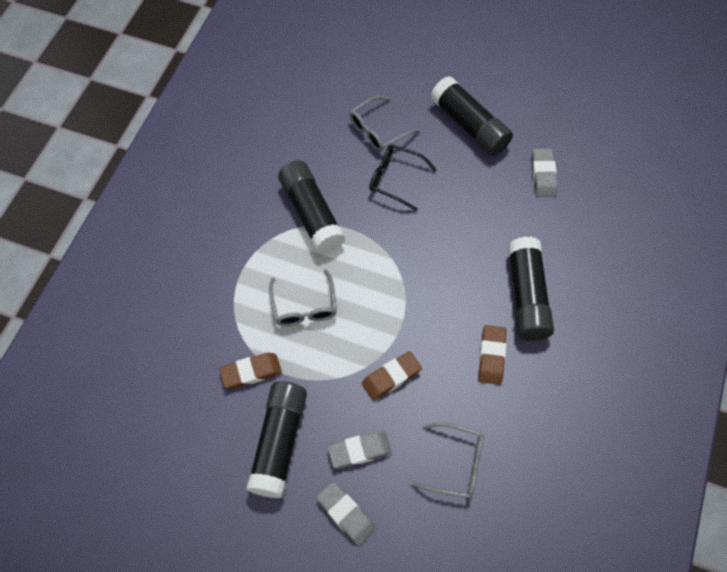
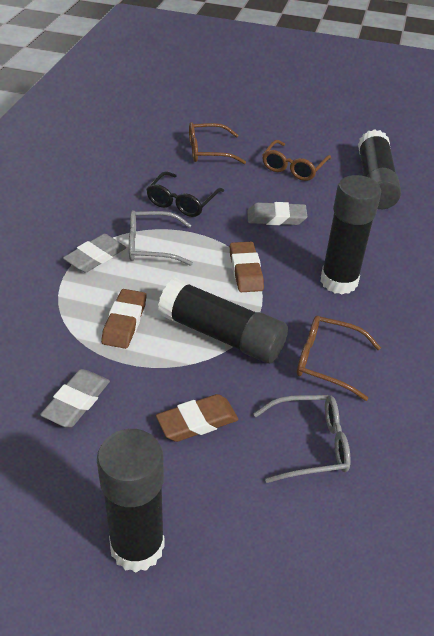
brown glasses: 0 -> 3
grey glasses: 3 -> 2

